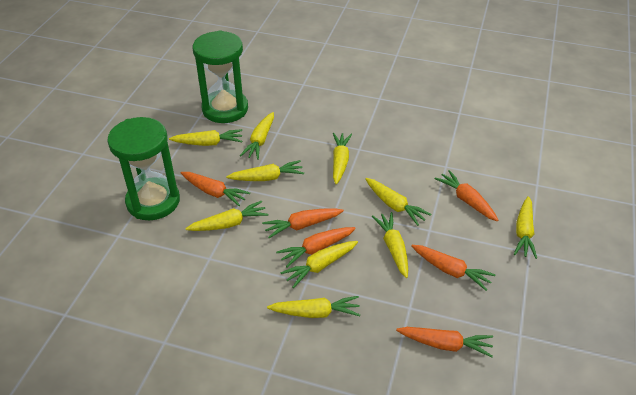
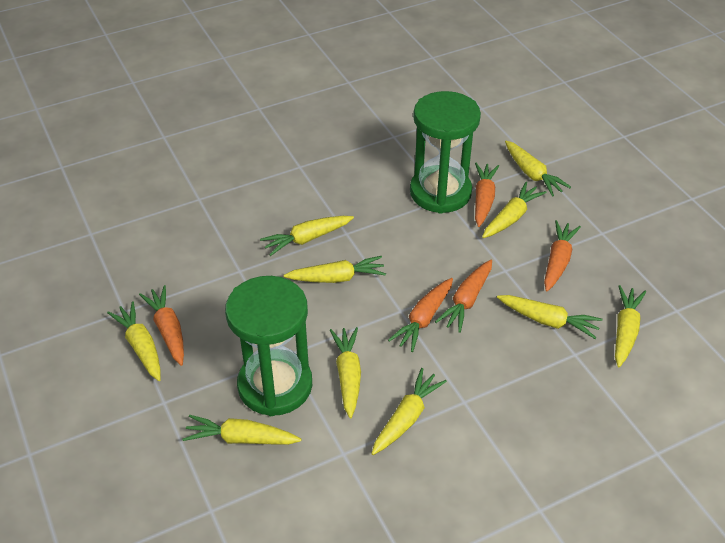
orange carrot: 6 -> 5

